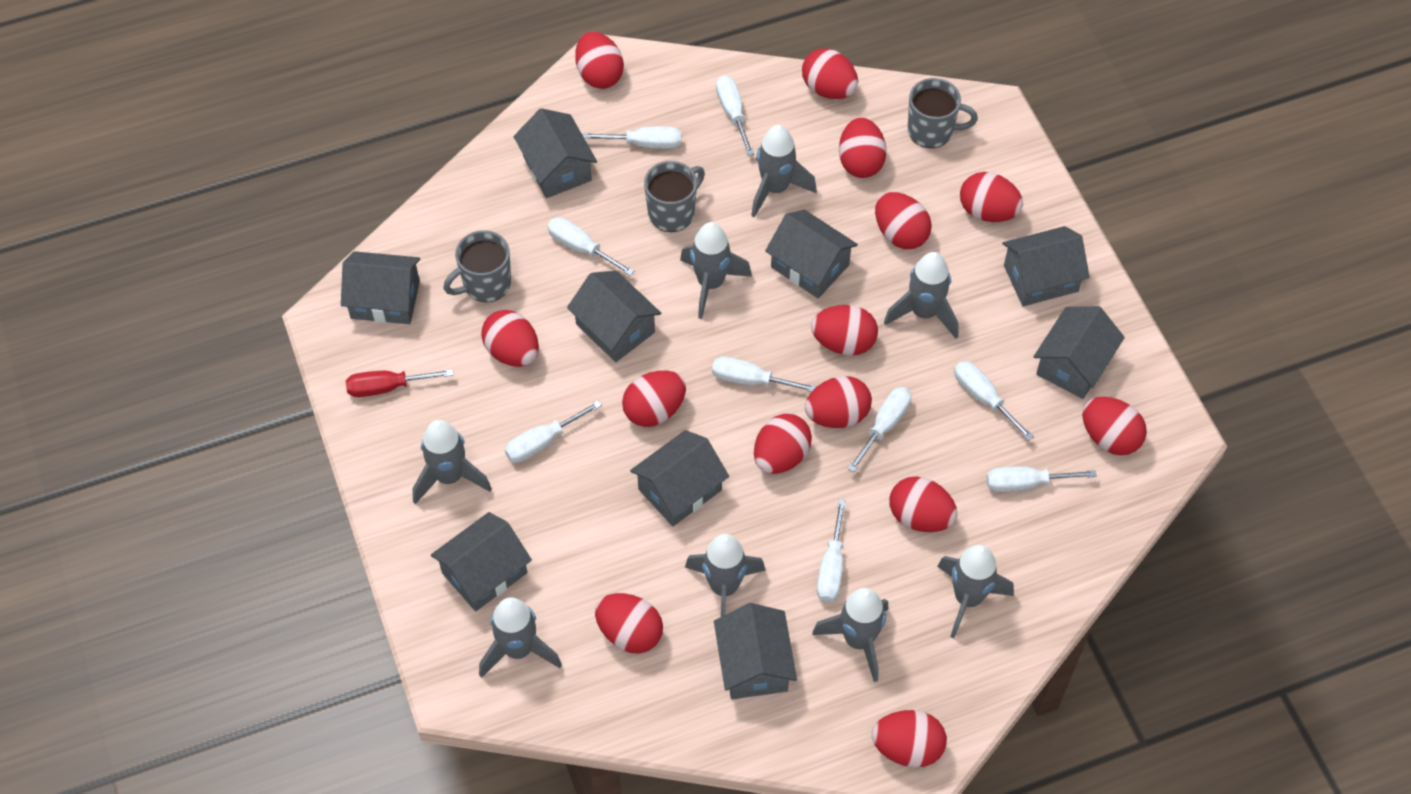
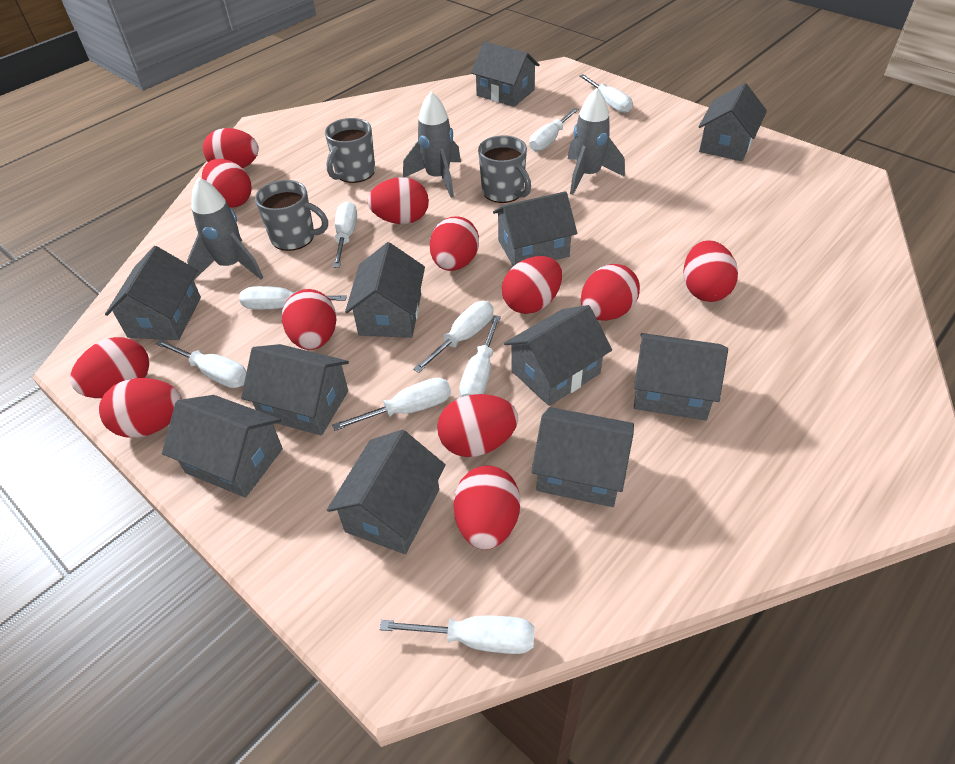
grey house: 9 -> 11
grey rocket: 8 -> 3
red egg: 14 -> 12
red screwdriver: 1 -> 0

